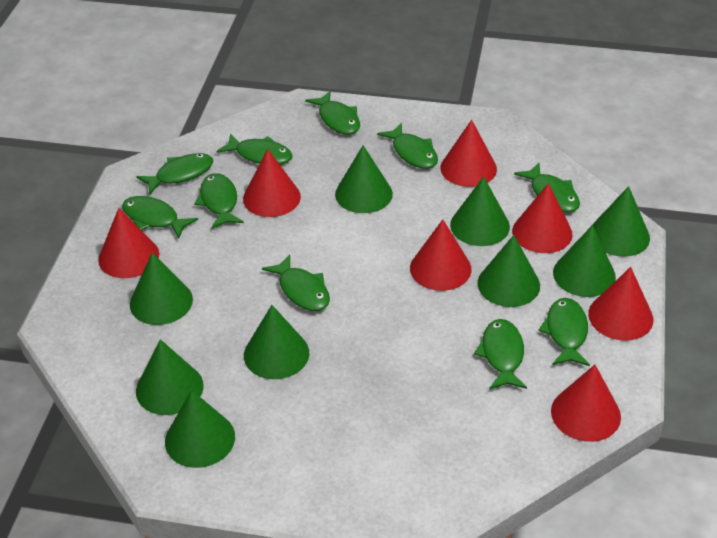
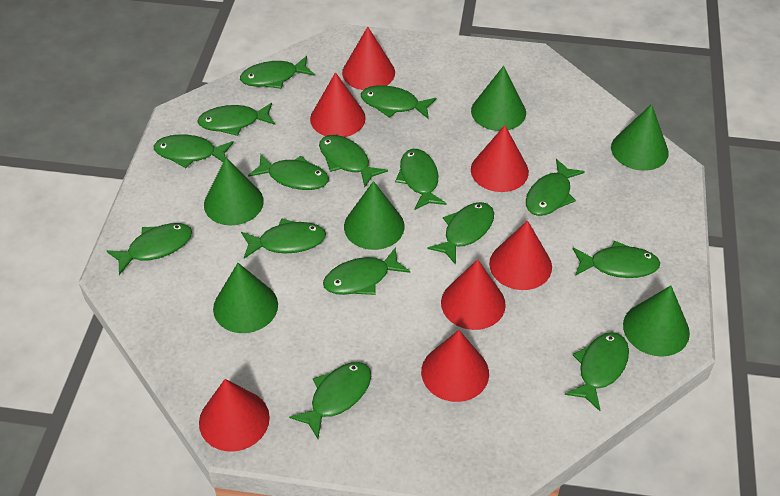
green cone: 9 -> 6
green fish: 10 -> 15

